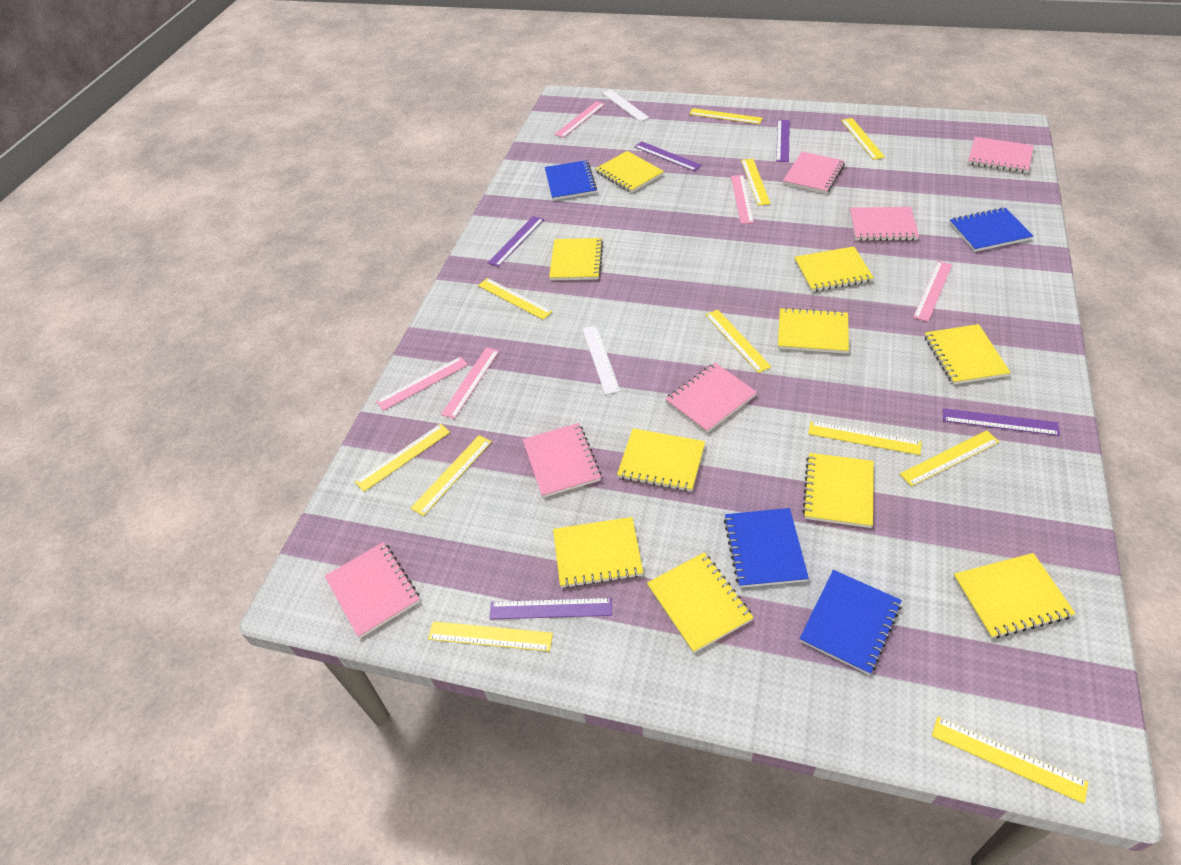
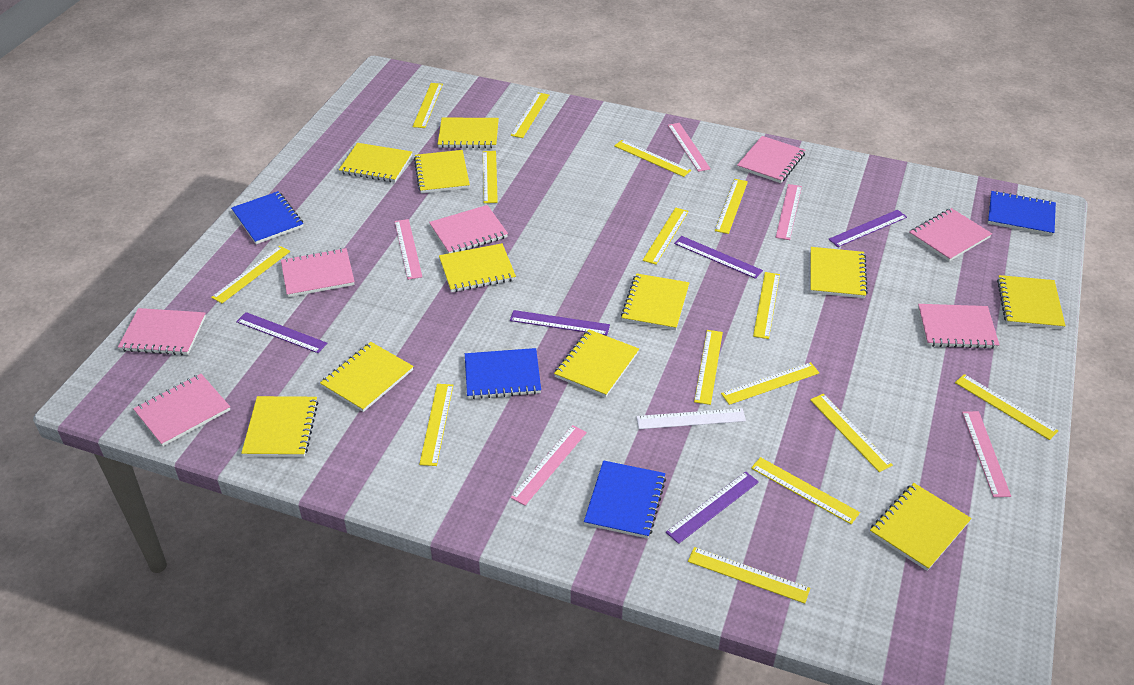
pink notebook: 6 -> 7
white ruler: 2 -> 1
yellow notebook: 10 -> 11
yellow ruler: 11 -> 15

